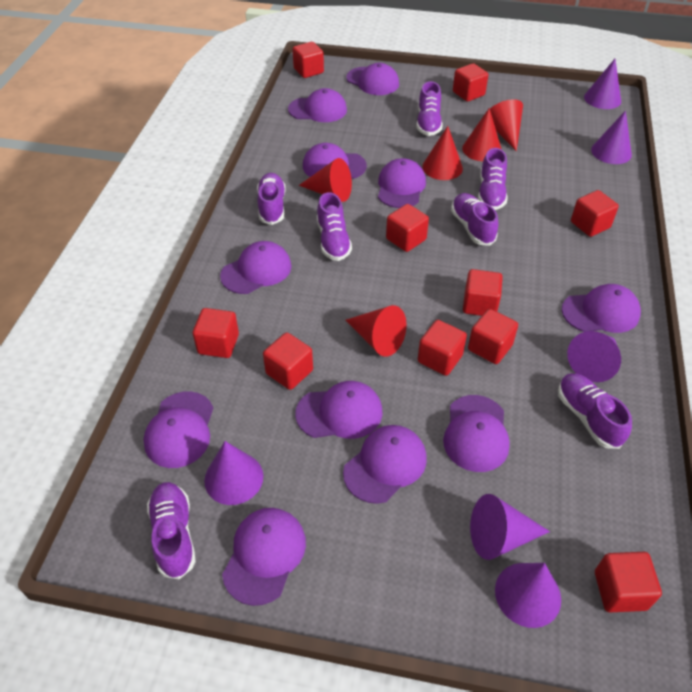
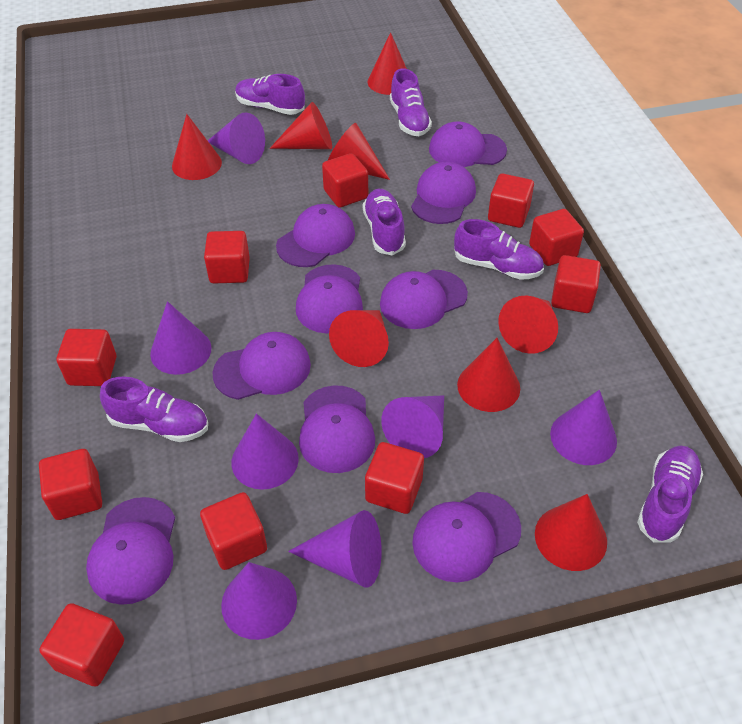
purple cap: 11 -> 9
purple cone: 6 -> 7
purple shoe: 7 -> 6
red cone: 5 -> 8

